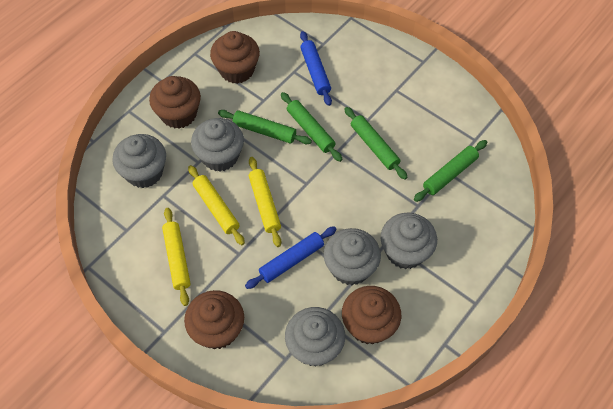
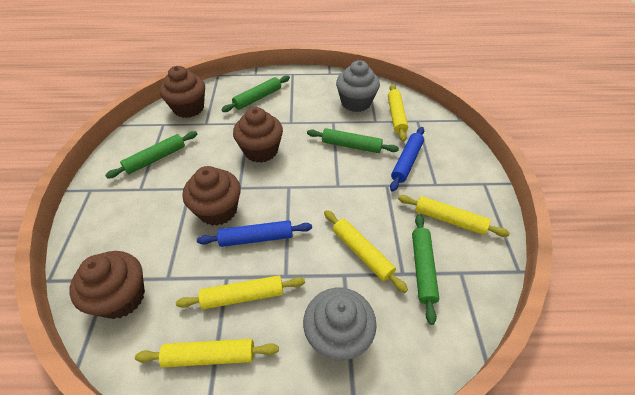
grey cupcake: 5 -> 2
yellow rolling pin: 3 -> 5

